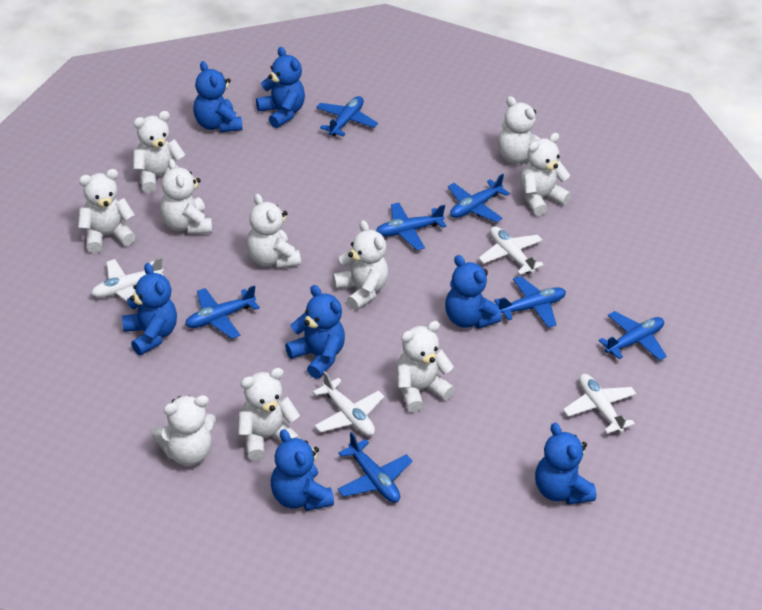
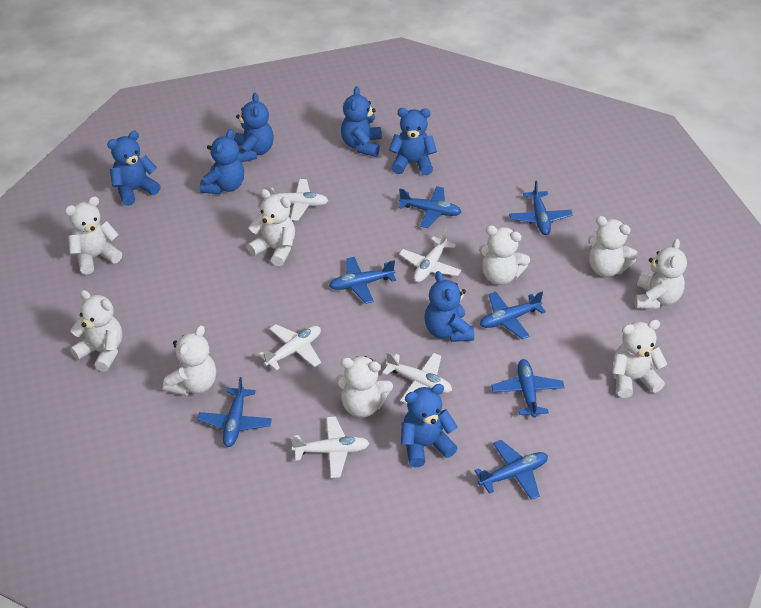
white plane: 4 -> 5
white teddy bear: 10 -> 9

